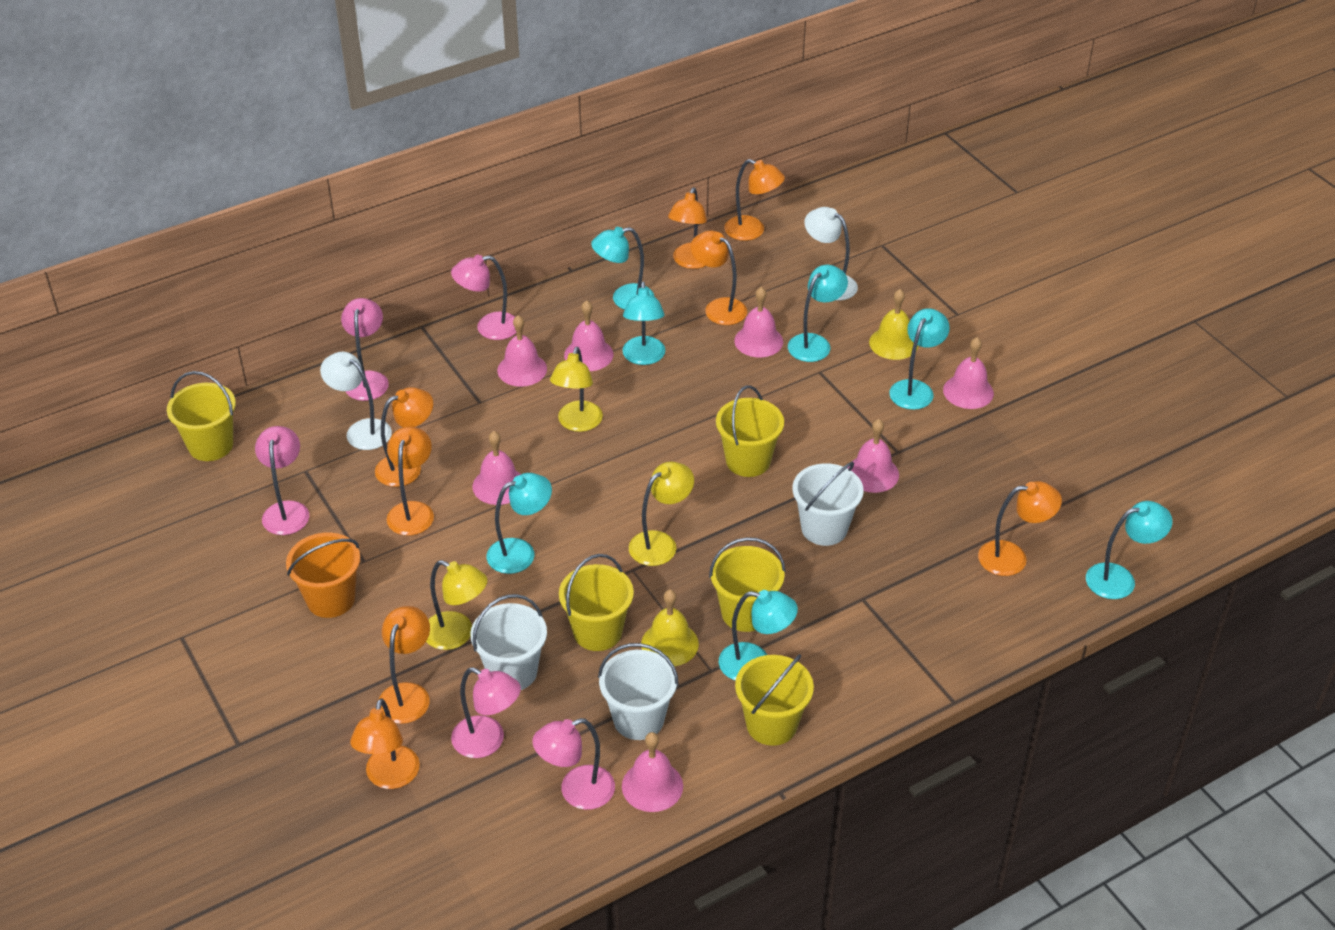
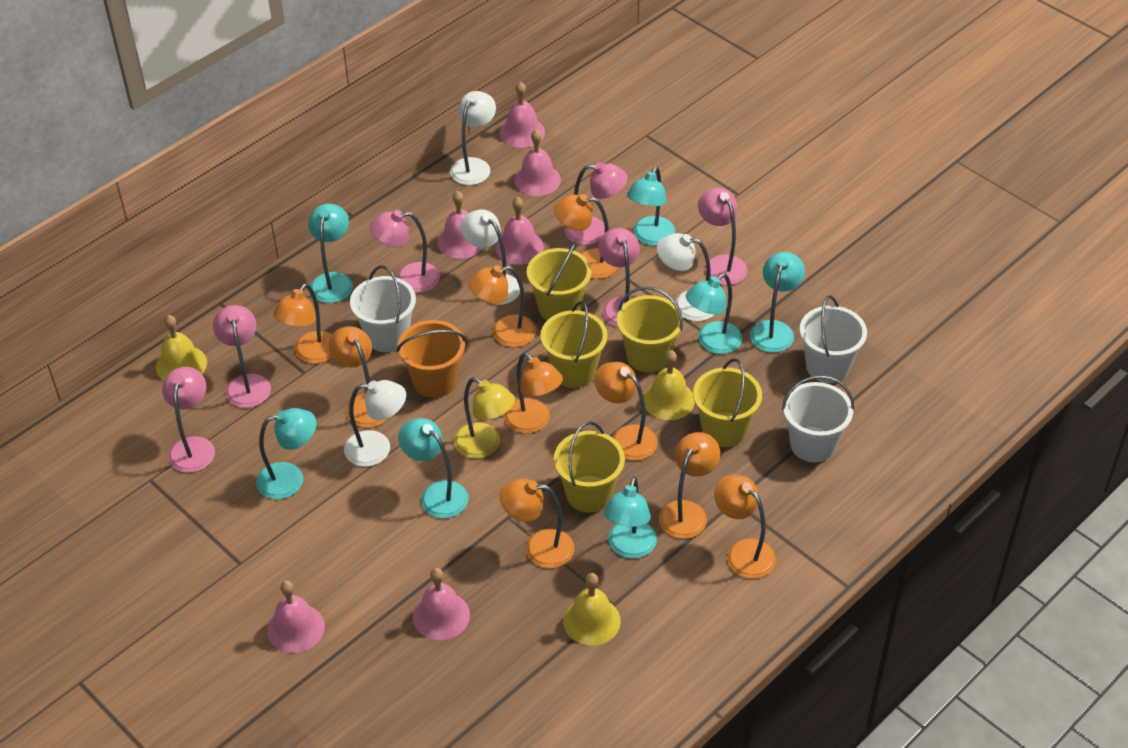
orange lamp: 8 -> 9
pink bell: 7 -> 6
pink lamp: 5 -> 6
white lamp: 2 -> 4
yellow bell: 2 -> 3
yellow lamp: 3 -> 1

